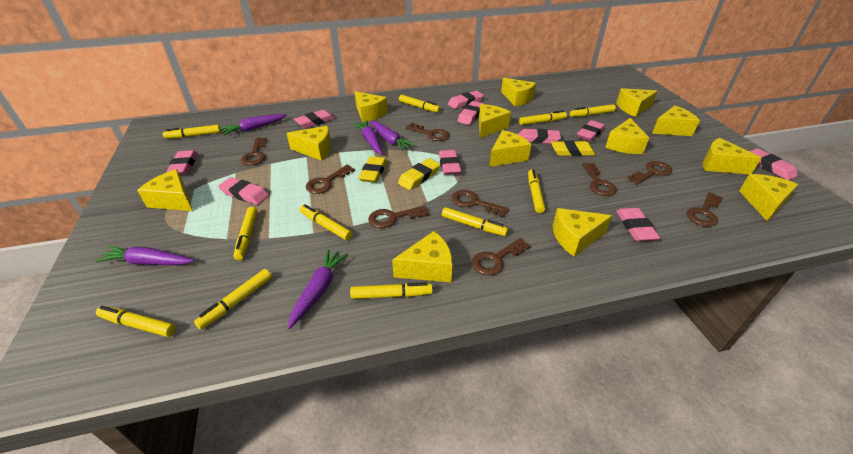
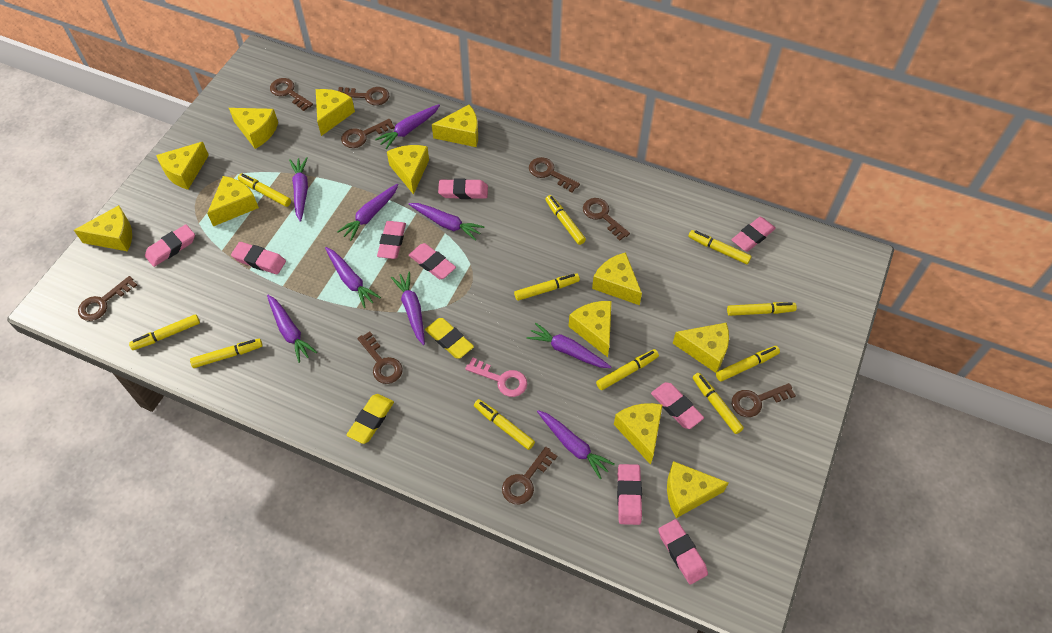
pink eraser: 10 -> 9
pink key: 0 -> 1
purple carrot: 5 -> 9
yellow cheese: 13 -> 12
yellow eraser: 3 -> 2

